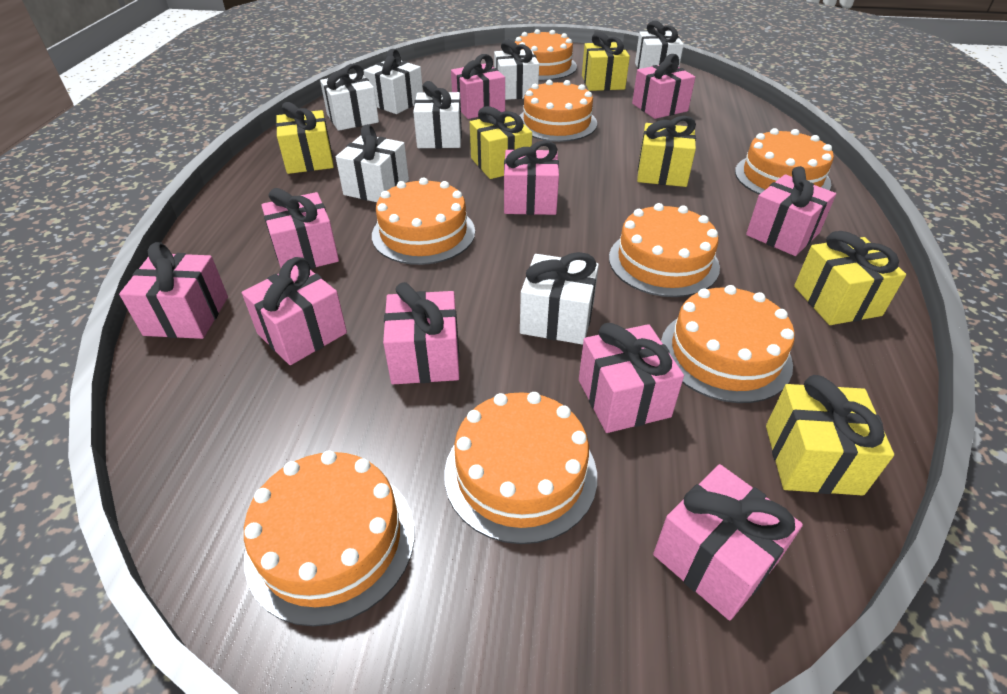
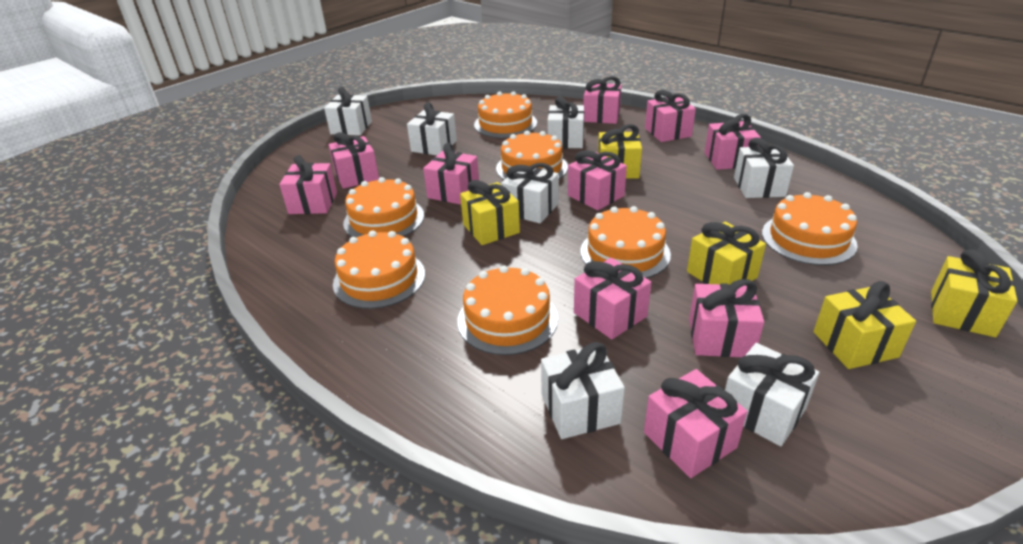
orange cake: 8 -> 7
yellow gift: 6 -> 5

